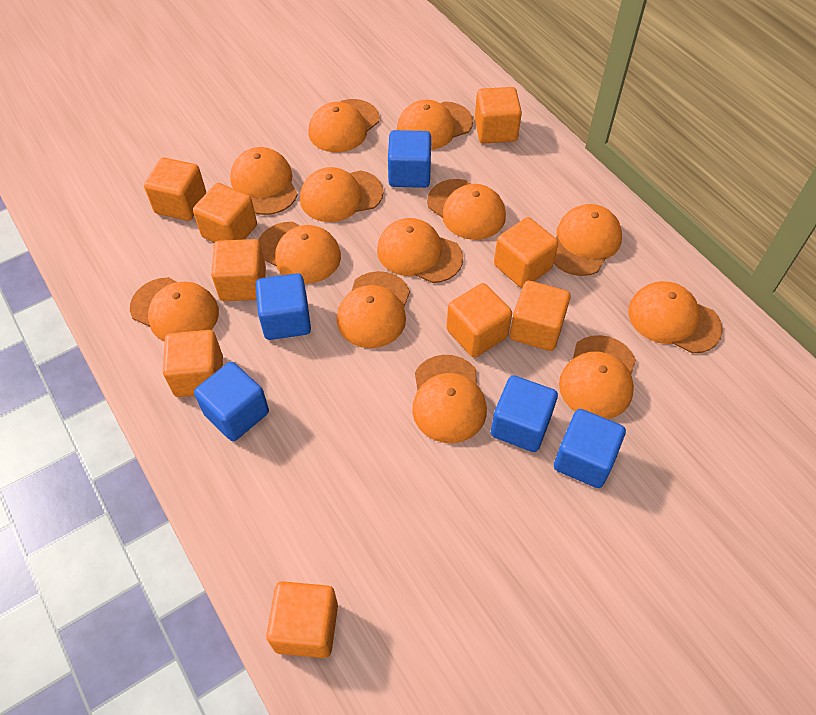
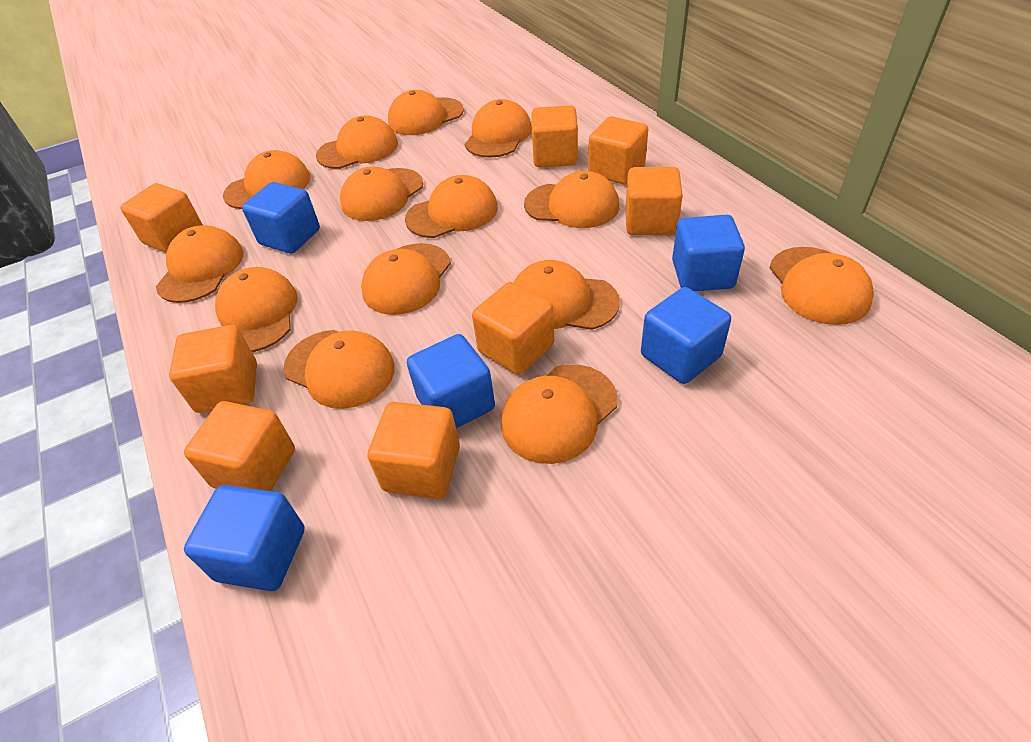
orange cap: 13 -> 14
orange cube: 9 -> 8

